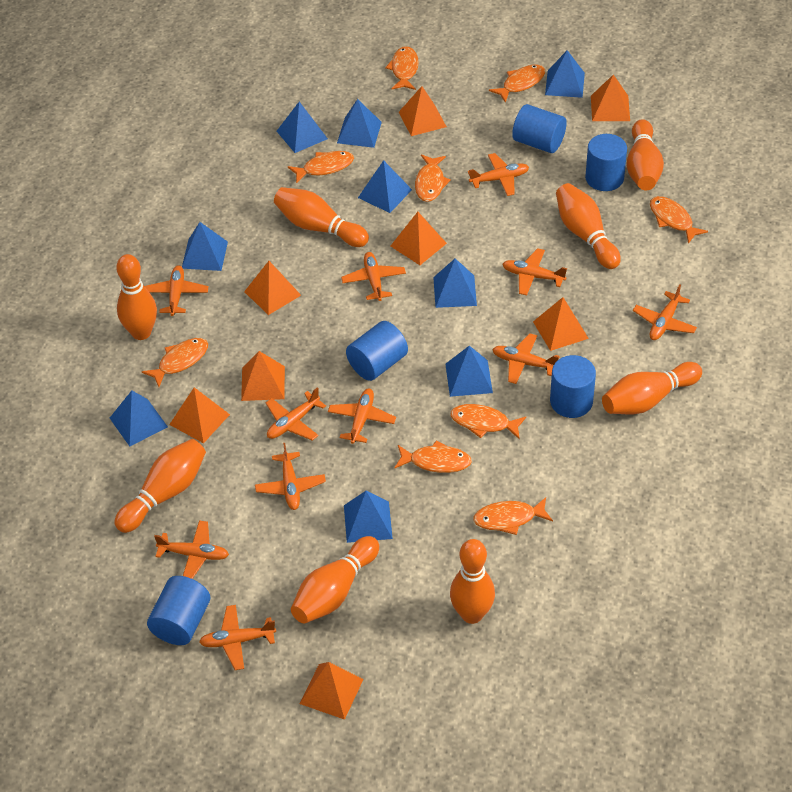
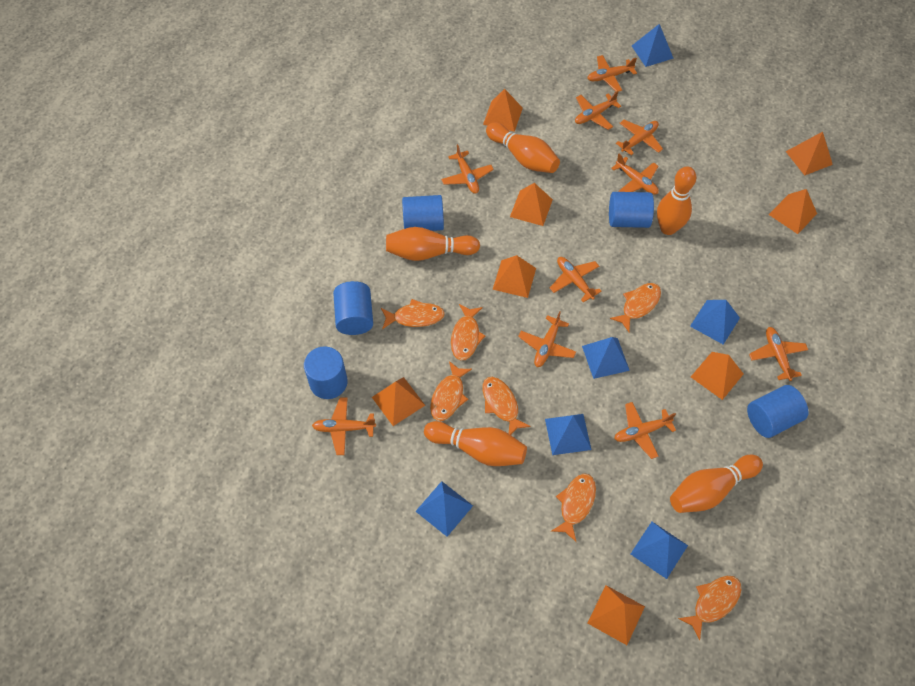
blue pyramid: 9 -> 6
orange bowling pin: 8 -> 5
orange fish: 9 -> 7
orange plane: 11 -> 10

